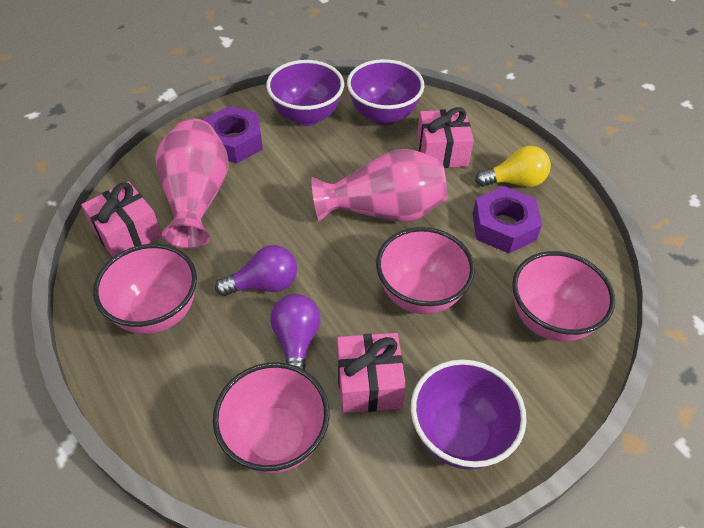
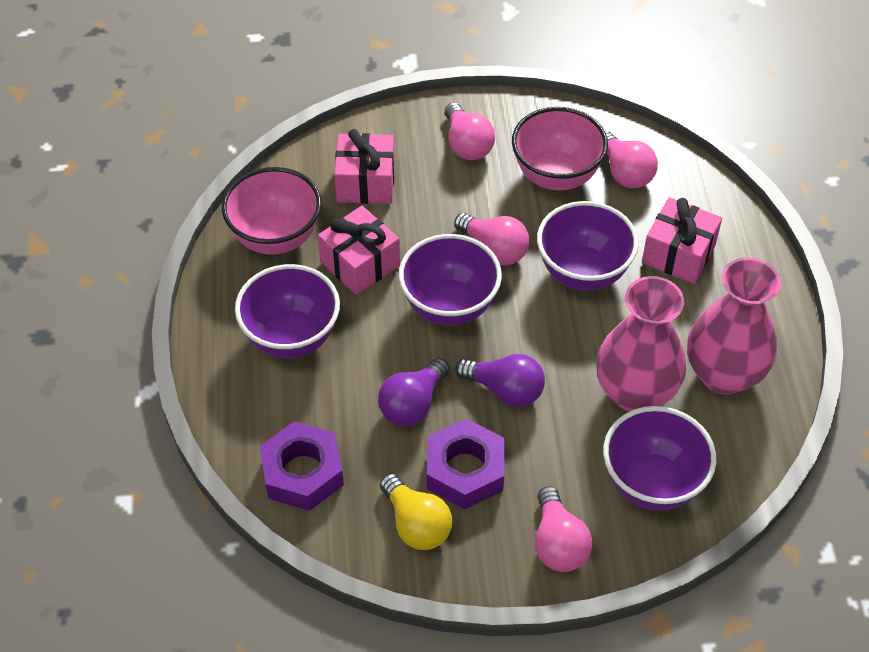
pink bowl: 4 -> 2
pink light bulb: 0 -> 4
purple bowl: 3 -> 4

